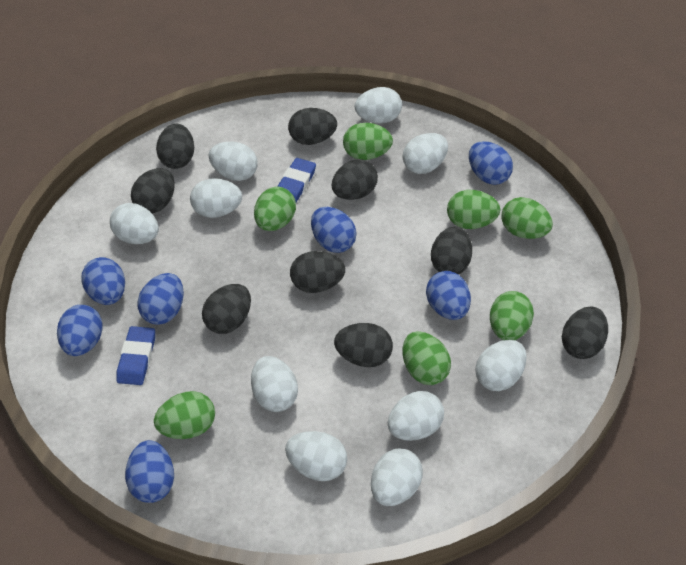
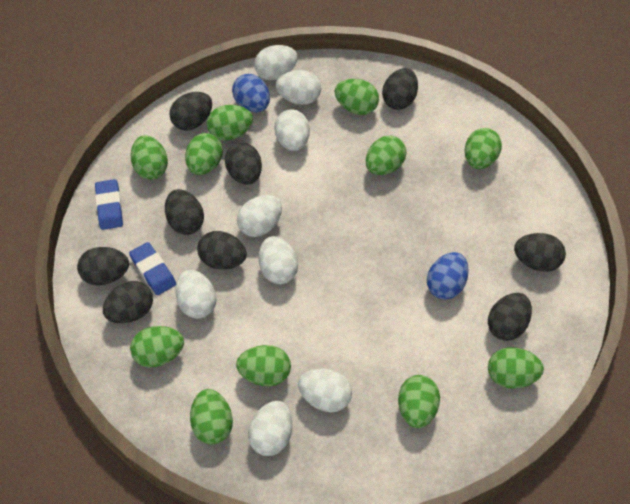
blue egg: 7 -> 2
green egg: 7 -> 11
white egg: 10 -> 8

